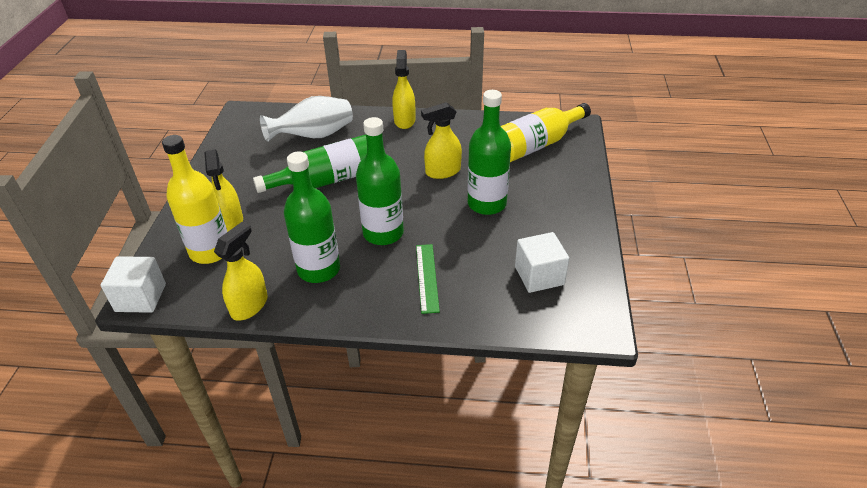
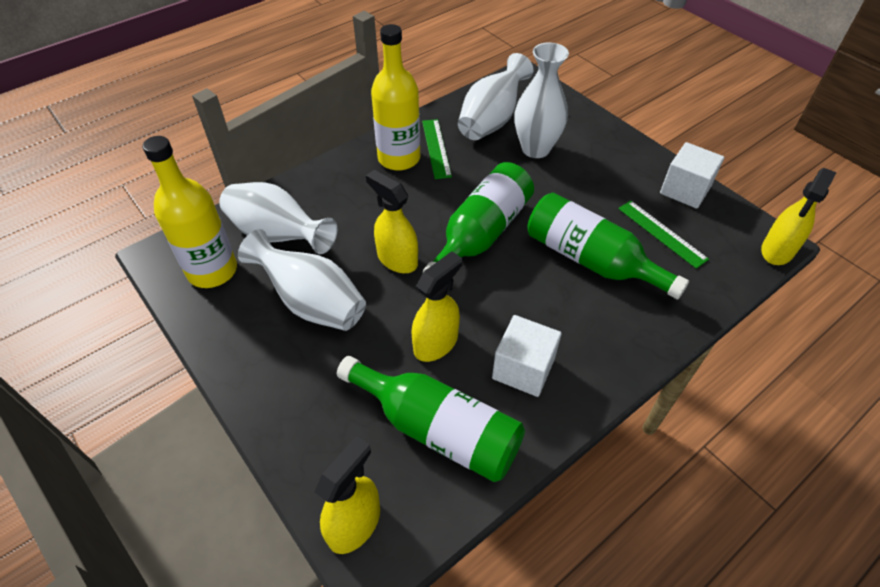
green bottle: 4 -> 3
green ruler: 1 -> 2
white vase: 1 -> 4

